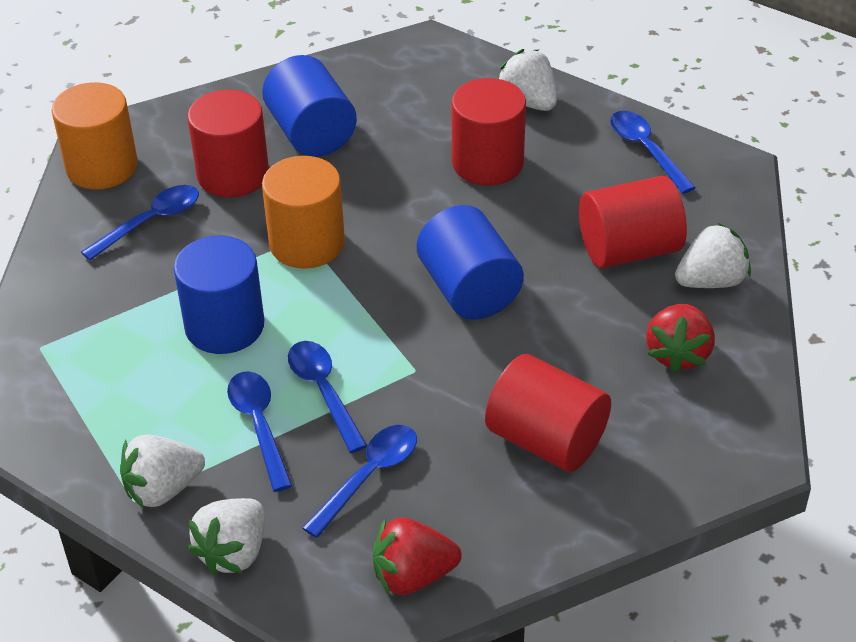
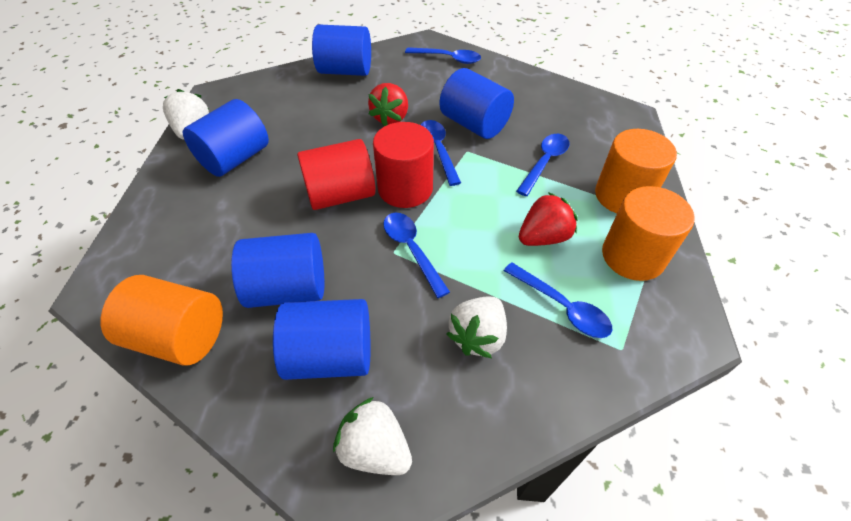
blue cylinder: 3 -> 5
orange cylinder: 2 -> 3
red cylinder: 4 -> 2
white strawberry: 4 -> 3

